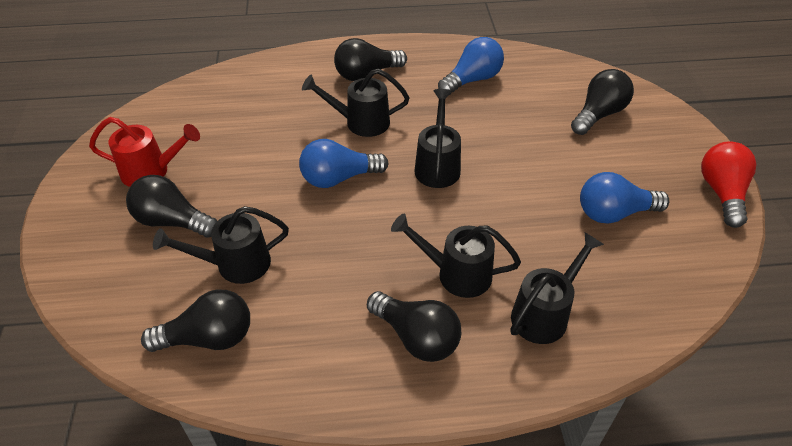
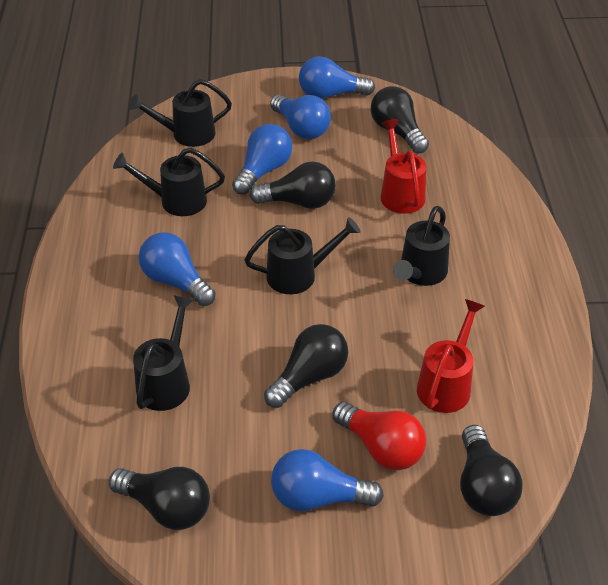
blue light bulb: 3 -> 5
red watering can: 1 -> 2

